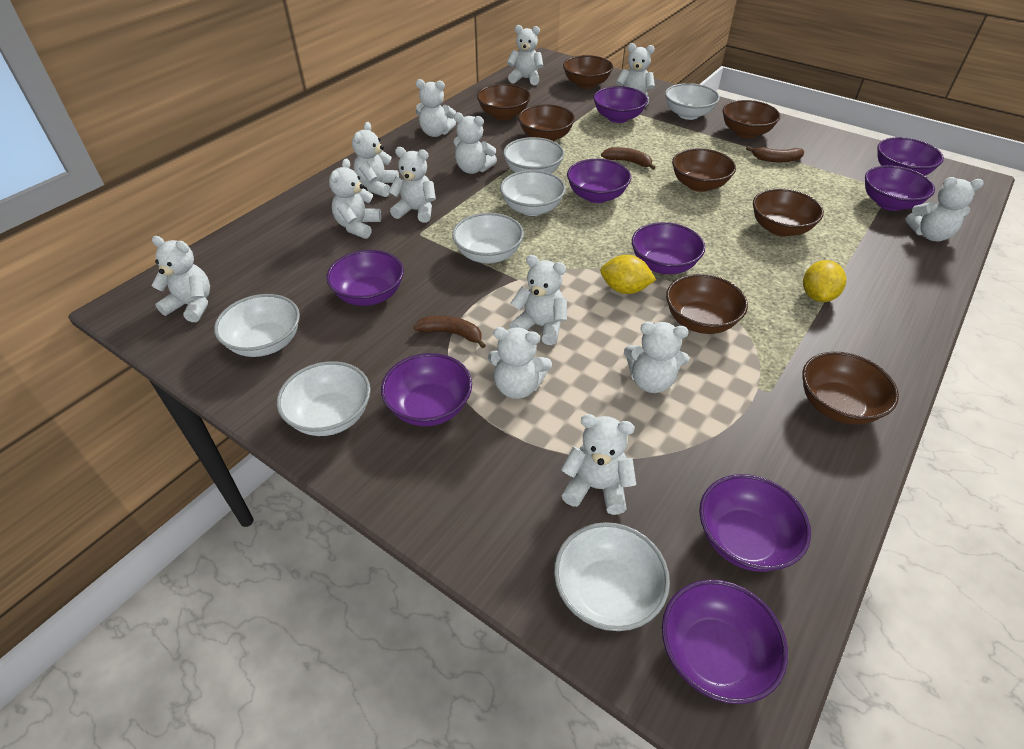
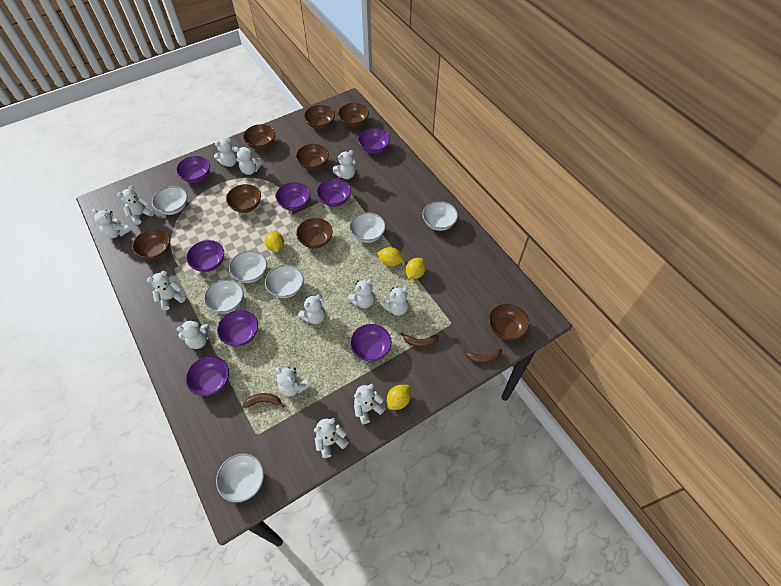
purple bowl: 9 -> 8
yellow lemon: 2 -> 4

